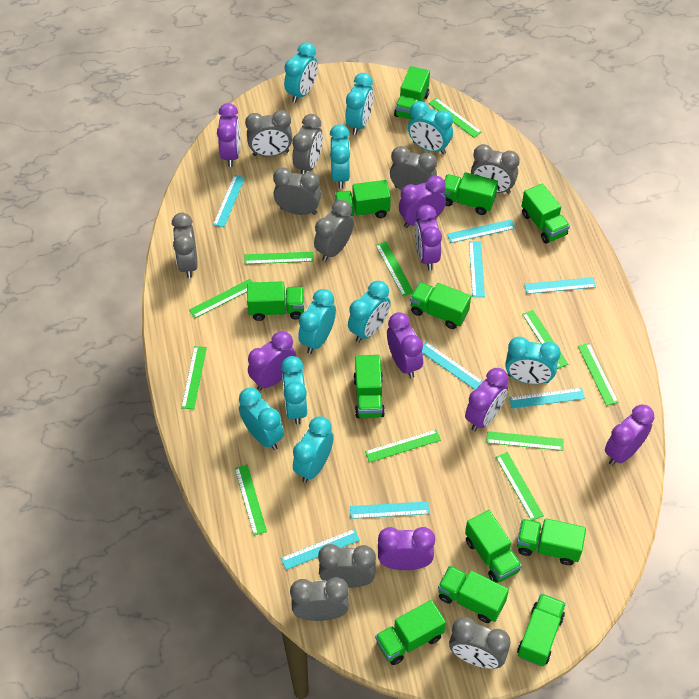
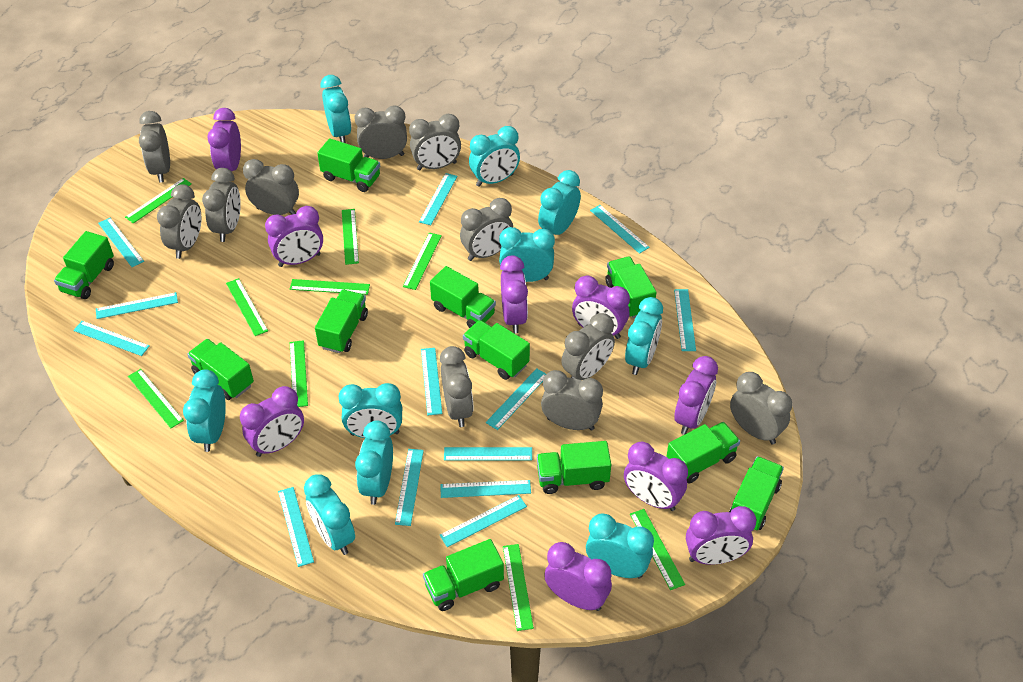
green ruler: 11 -> 9
green truck: 12 -> 11
grey clock: 10 -> 11
purple clock: 8 -> 9
turquoise ruler: 8 -> 13

